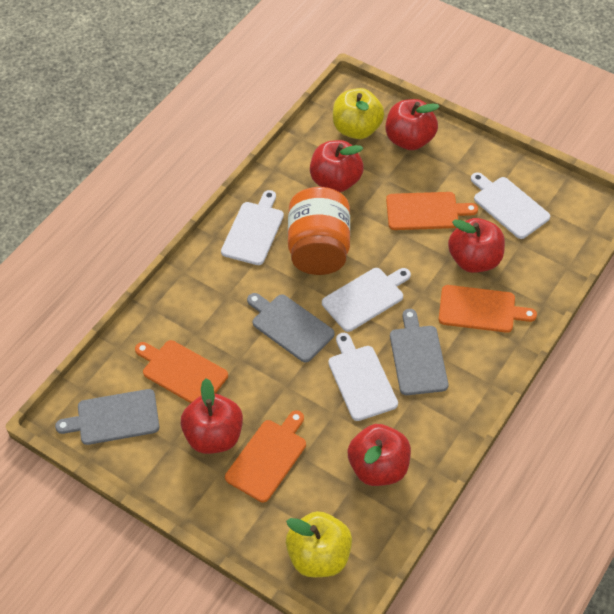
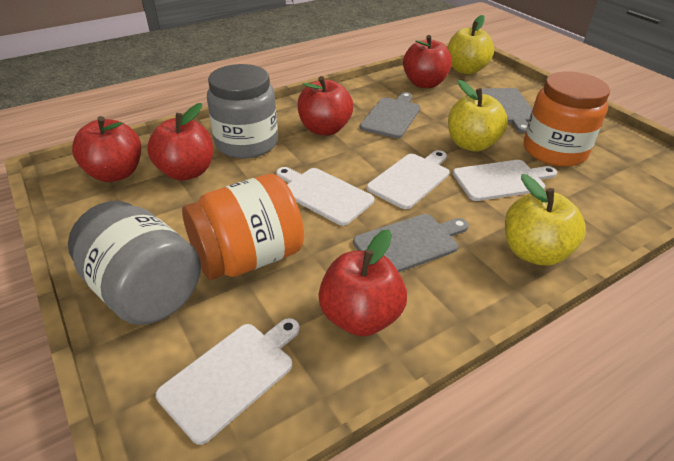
grey jar: 0 -> 2
orange cutting board: 4 -> 0
orange jar: 1 -> 2
yellow apple: 2 -> 3

